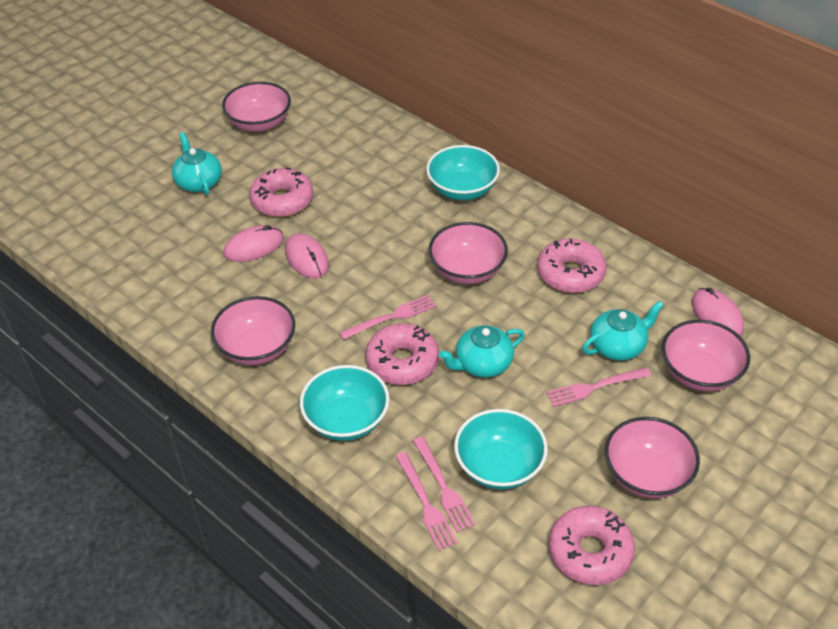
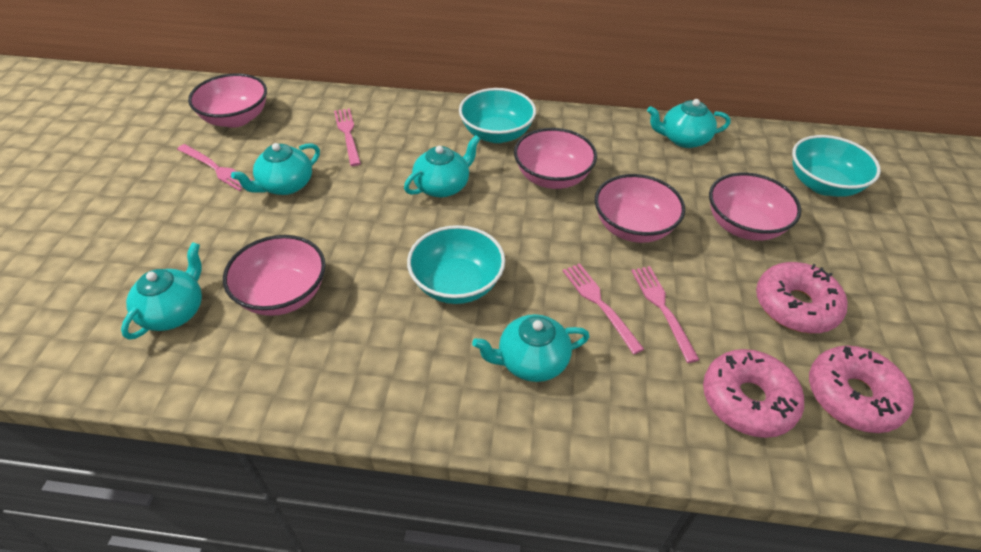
pink donut: 4 -> 3
pink mouse: 3 -> 0
turquoise teapot: 3 -> 5

